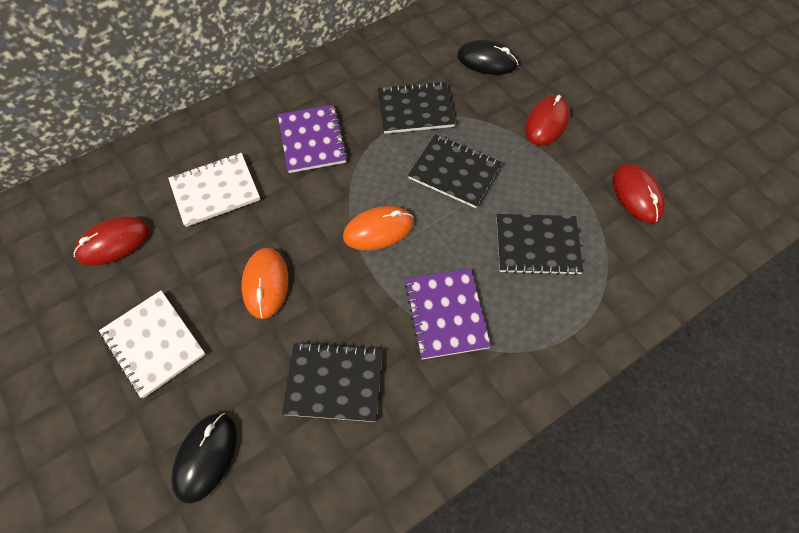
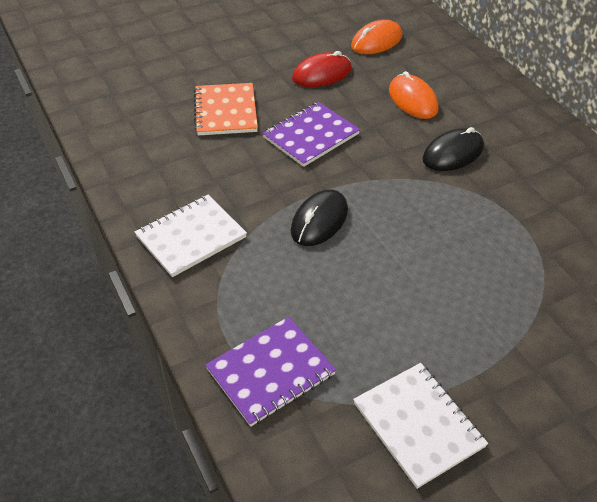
black notebook: 4 -> 0
orange notebook: 0 -> 1
red mouse: 3 -> 1

